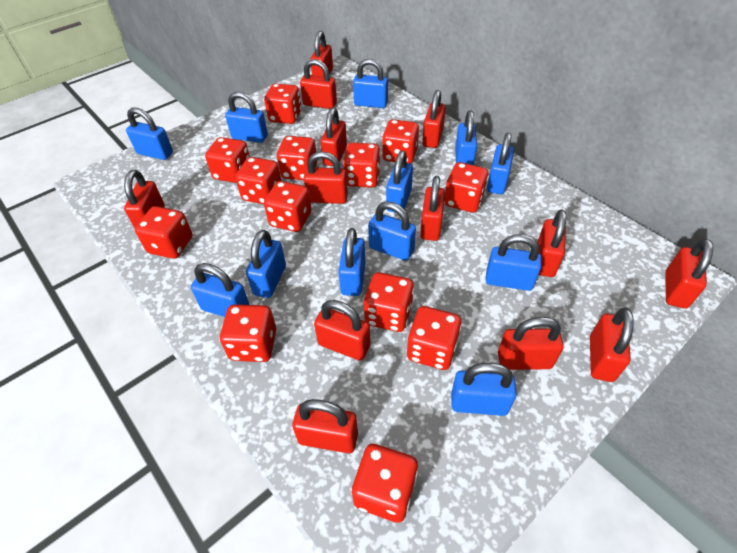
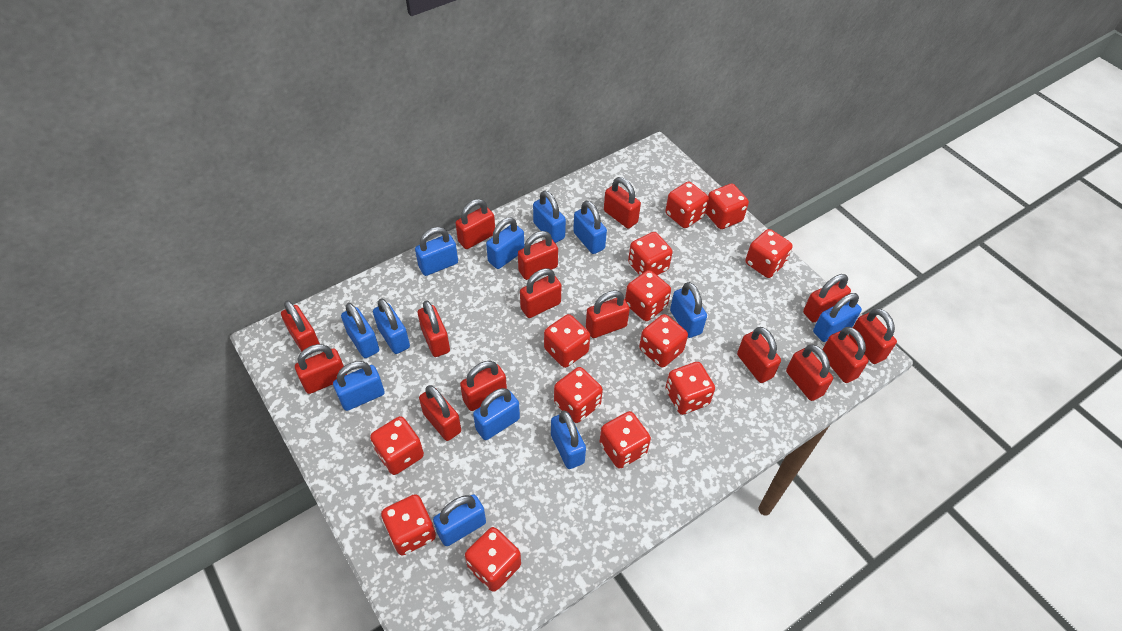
red padlock: 13 -> 15

